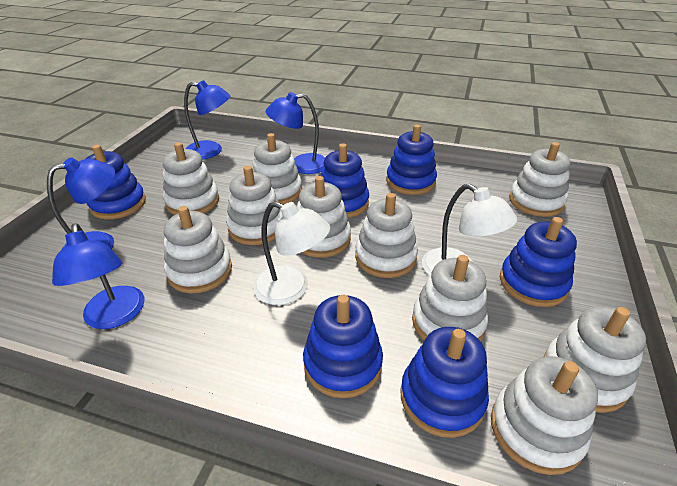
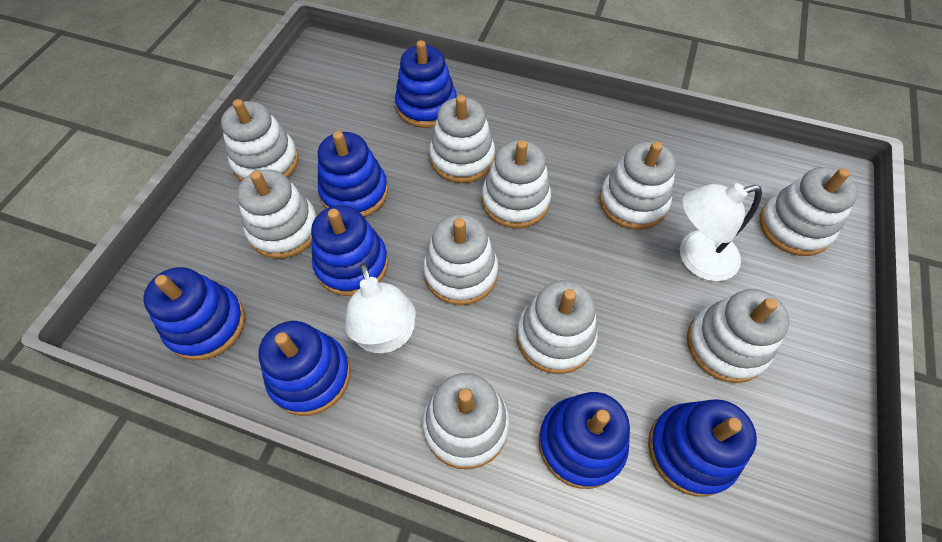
blue lamp: 4 -> 0
blue stacking toy: 6 -> 7

